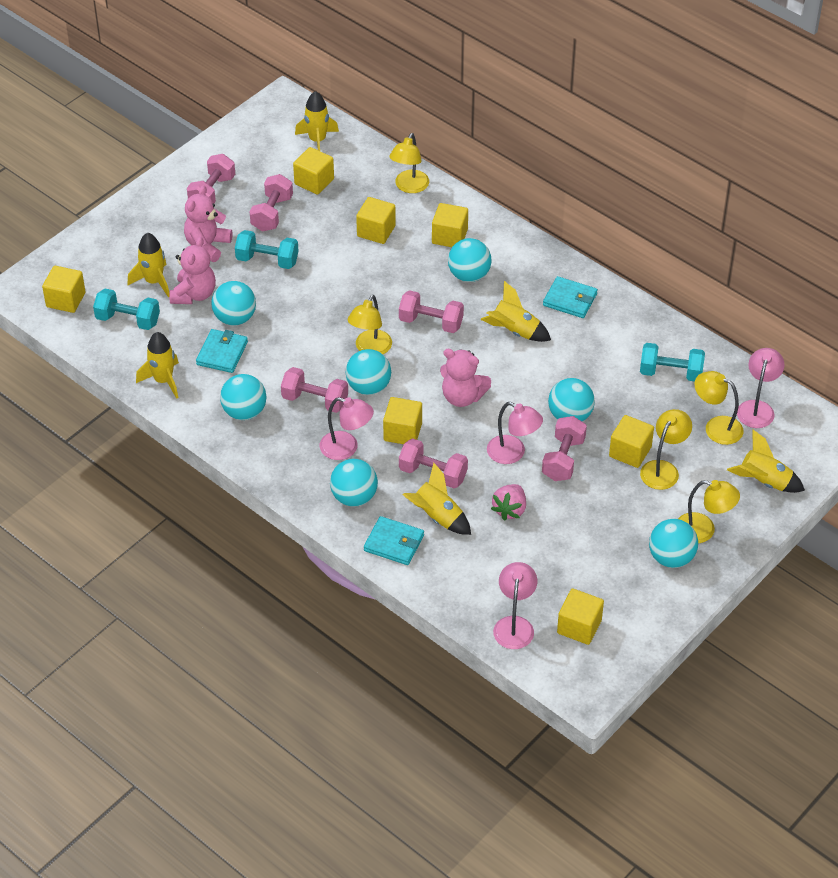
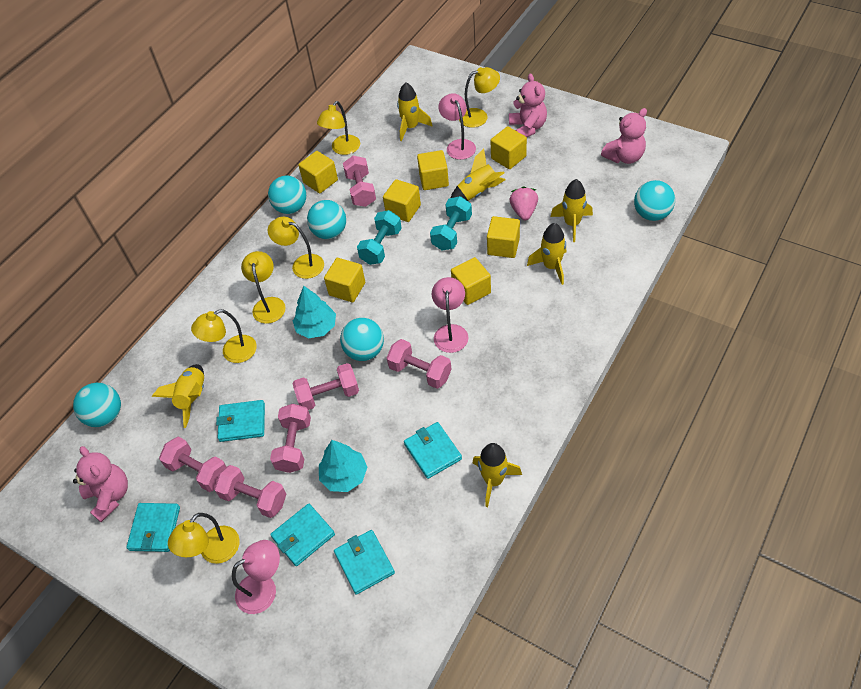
pink lamp: 4 -> 3
turquoise ball: 7 -> 5
turquoise dumbbell: 3 -> 2
turquoise tree: 0 -> 2
turquoise wallet: 3 -> 5
yellow lamp: 5 -> 6

